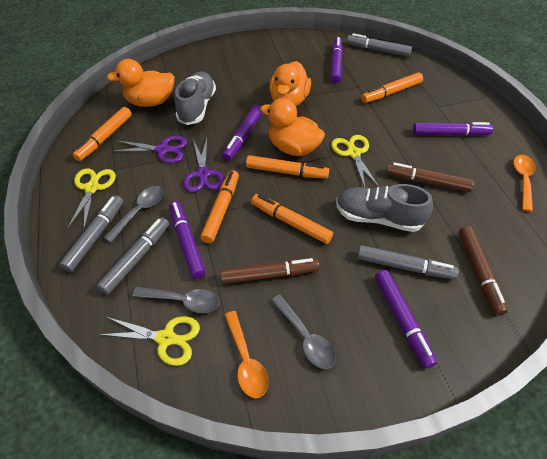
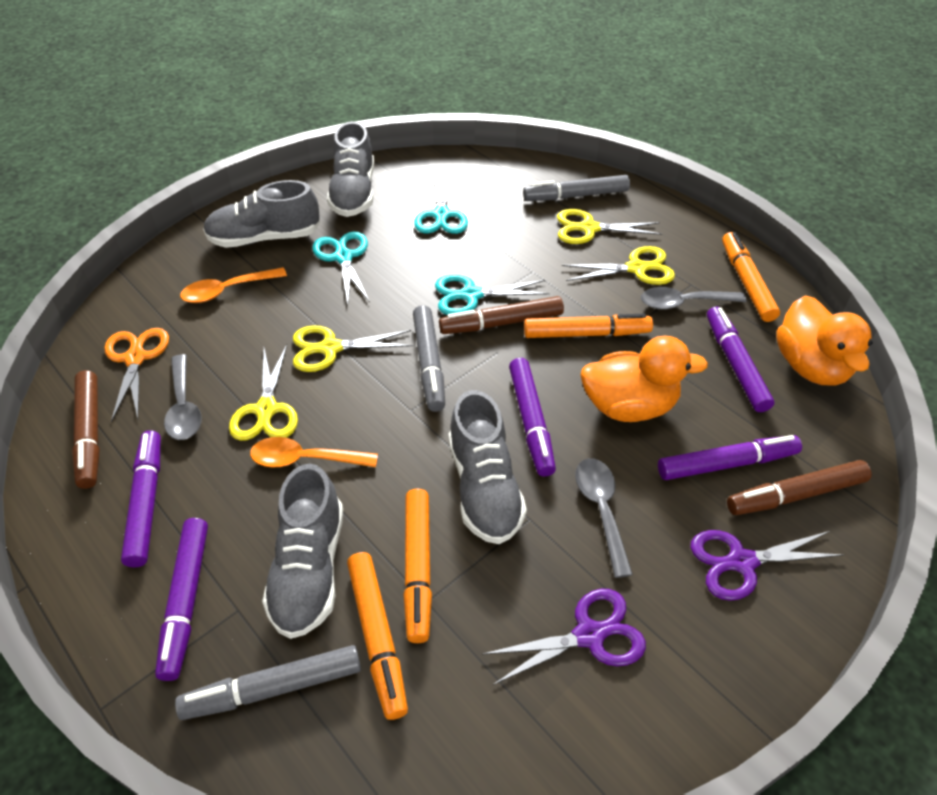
grey marker: 4 -> 3
grey shoe: 2 -> 4
orange duck: 3 -> 2
orange marker: 5 -> 4
orange scissors: 0 -> 1
turquoise scissors: 0 -> 3
yellow scissors: 3 -> 4

